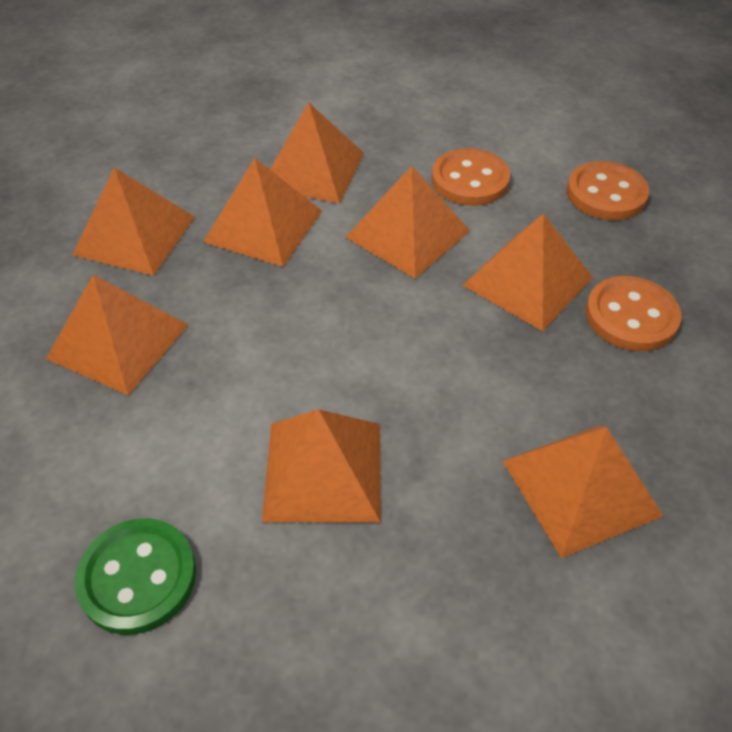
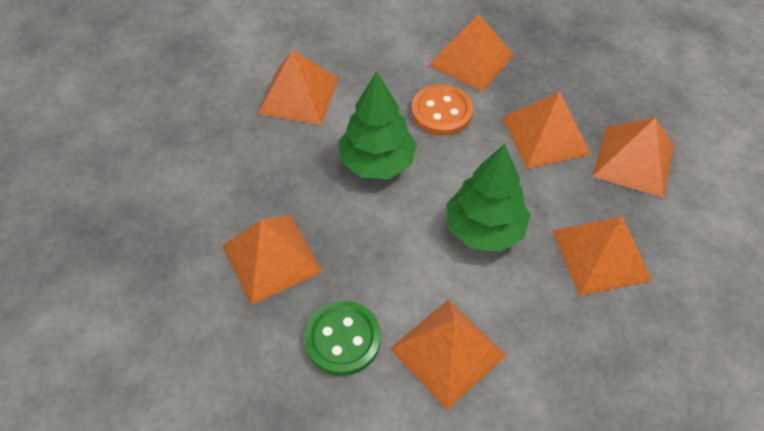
green tree: 0 -> 2
orange button: 3 -> 1
orange pyramid: 8 -> 7

